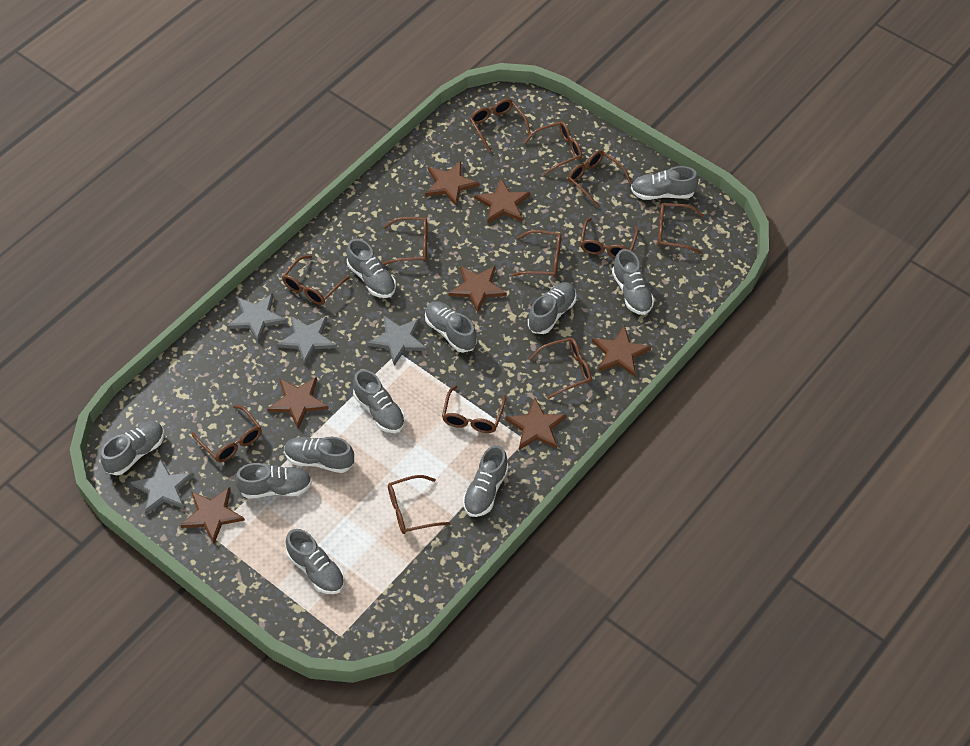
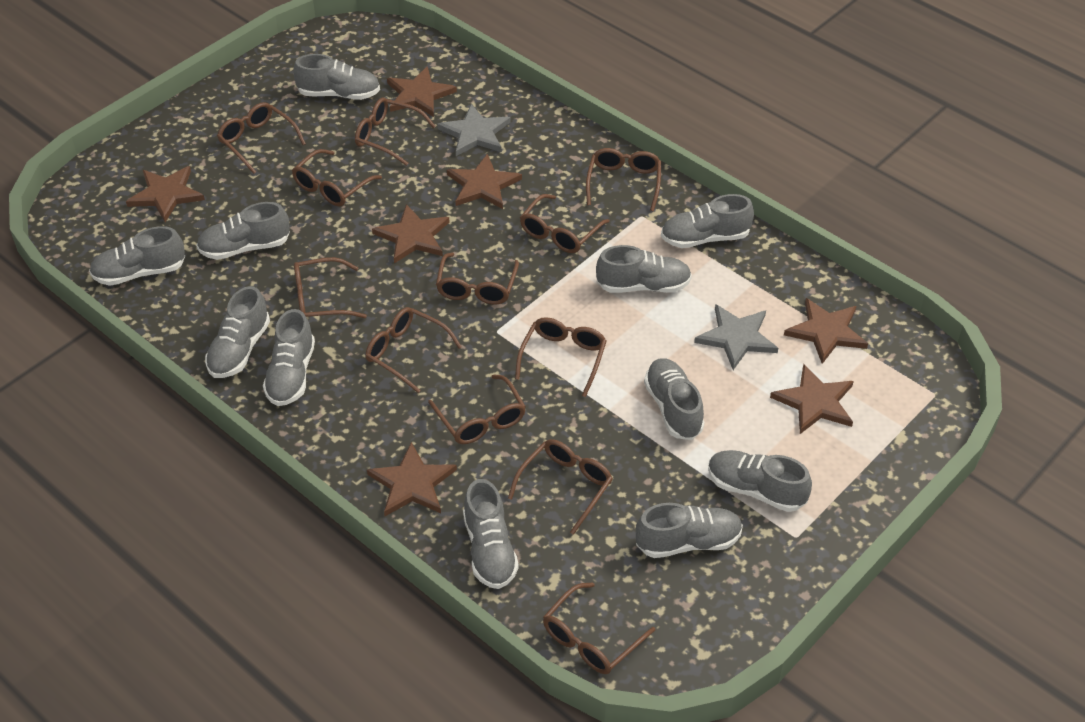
grey star: 4 -> 2

